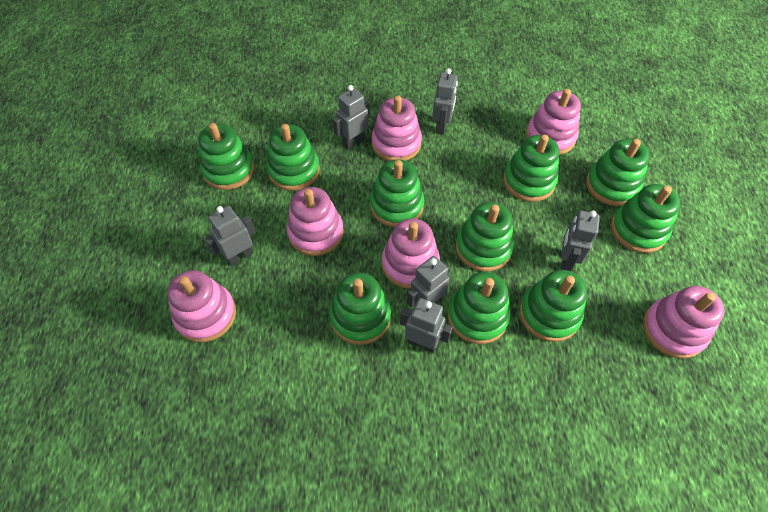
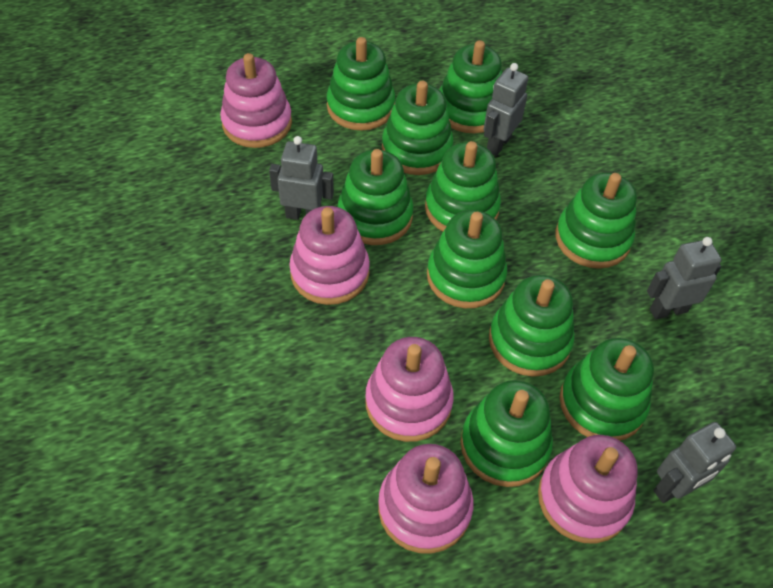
grey robot: 6 -> 4
pink stacking toy: 6 -> 5

